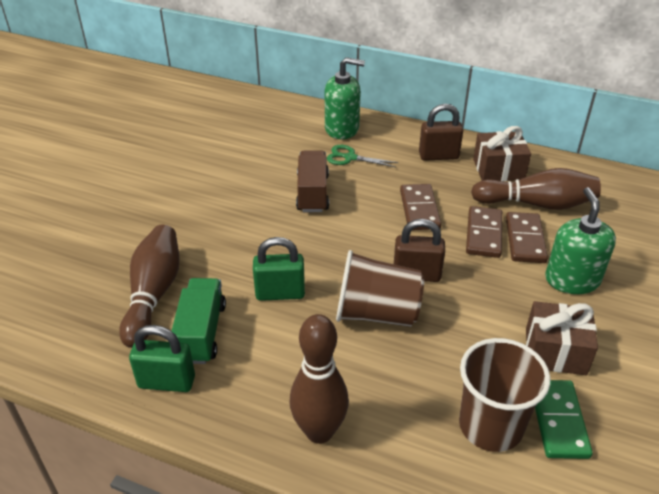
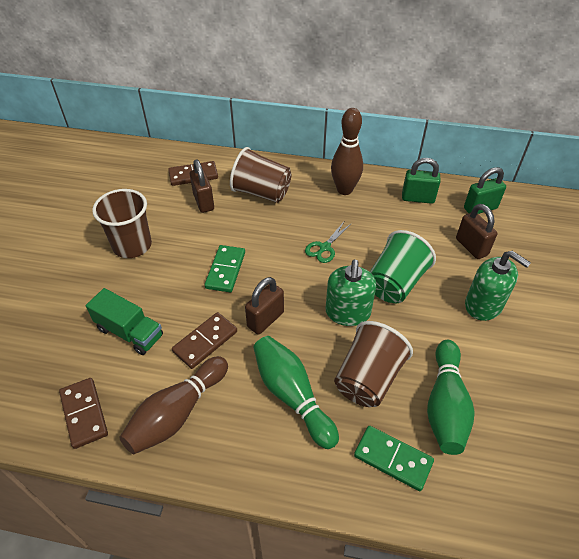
brown bowling pin: 3 -> 2
brown cup: 2 -> 3
brown gift: 2 -> 0
brown padlock: 2 -> 3
brown truck: 1 -> 0
green bowling pin: 0 -> 2
green cup: 0 -> 1
green domino: 1 -> 2

